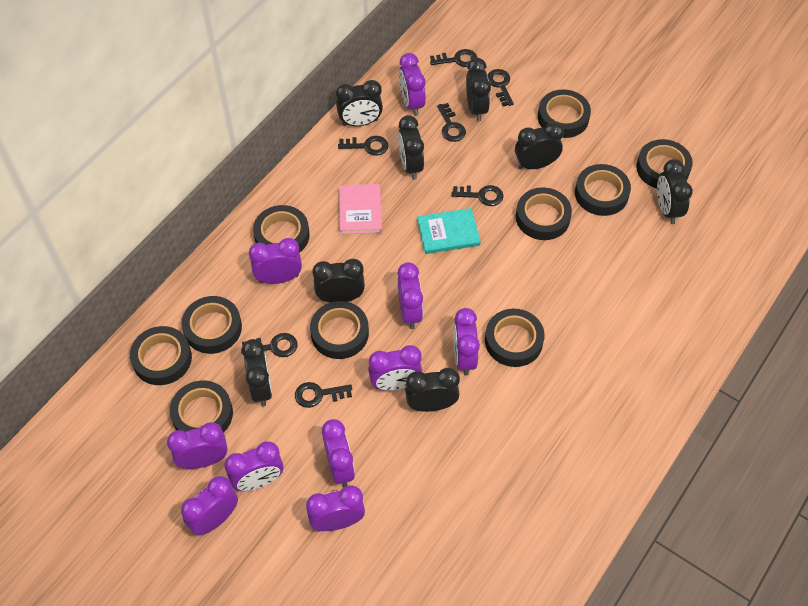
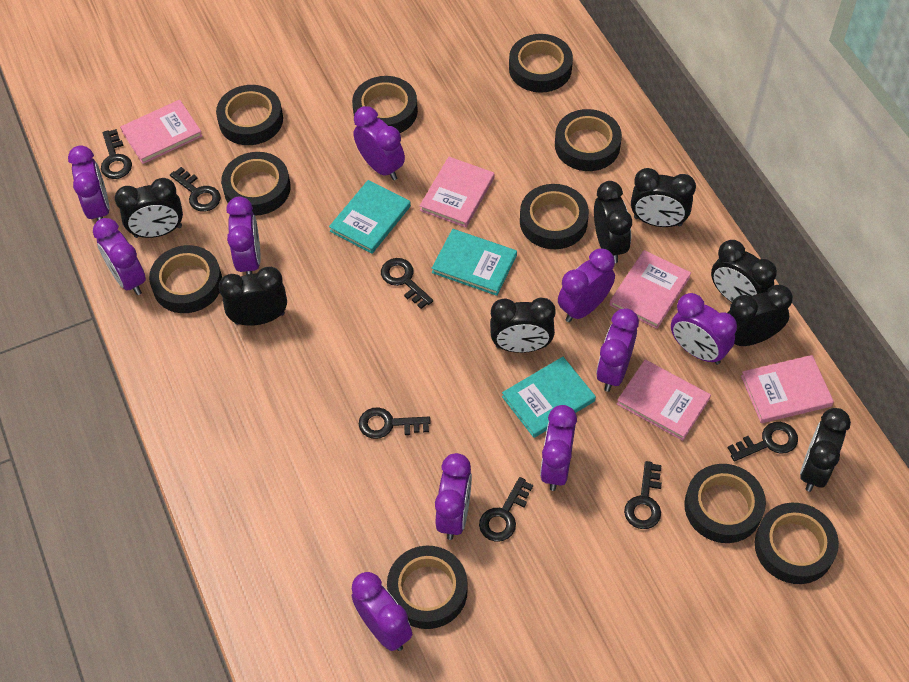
pink book: 1 -> 5
turquoise book: 1 -> 3

